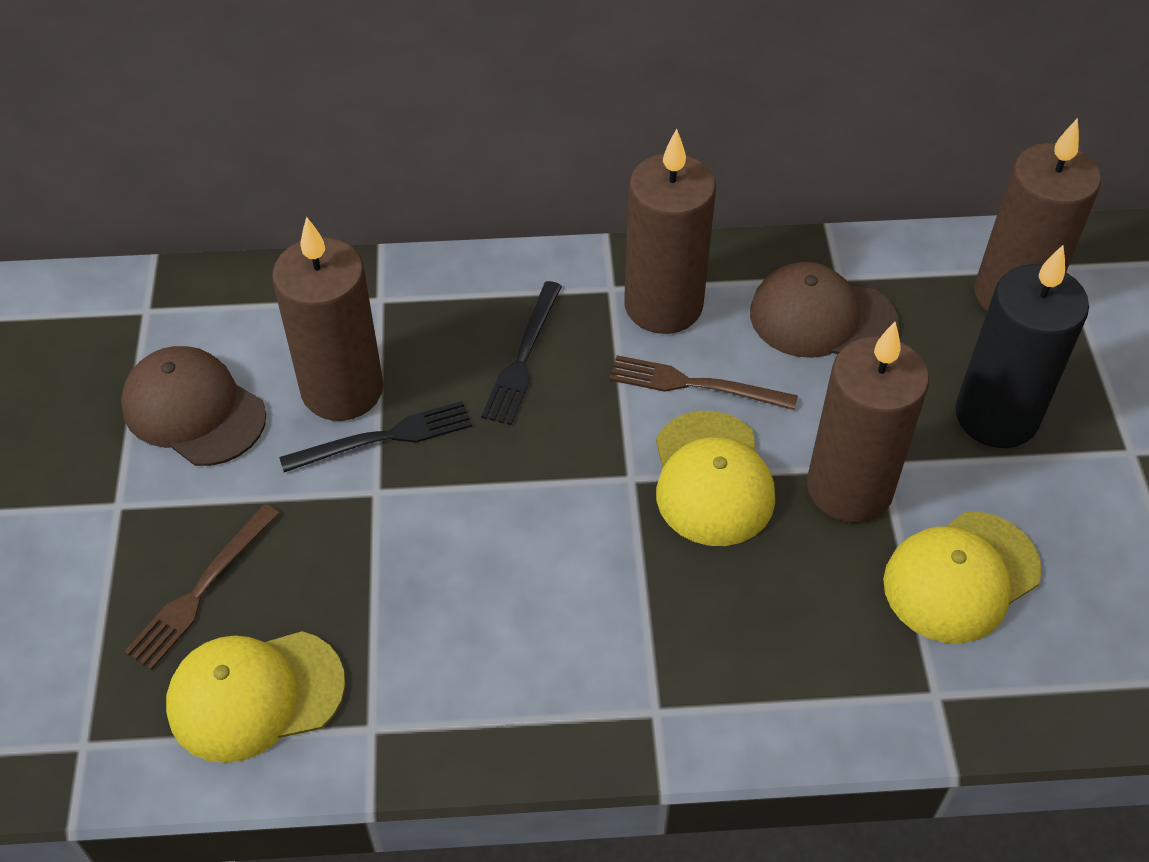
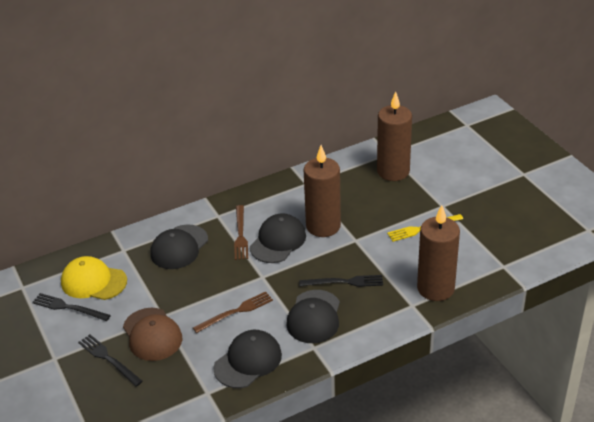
black candle: 1 -> 0
black cap: 0 -> 4
black fork: 2 -> 3
brown candle: 4 -> 3
brown cap: 2 -> 1
yellow cap: 3 -> 1
yellow fork: 0 -> 1

